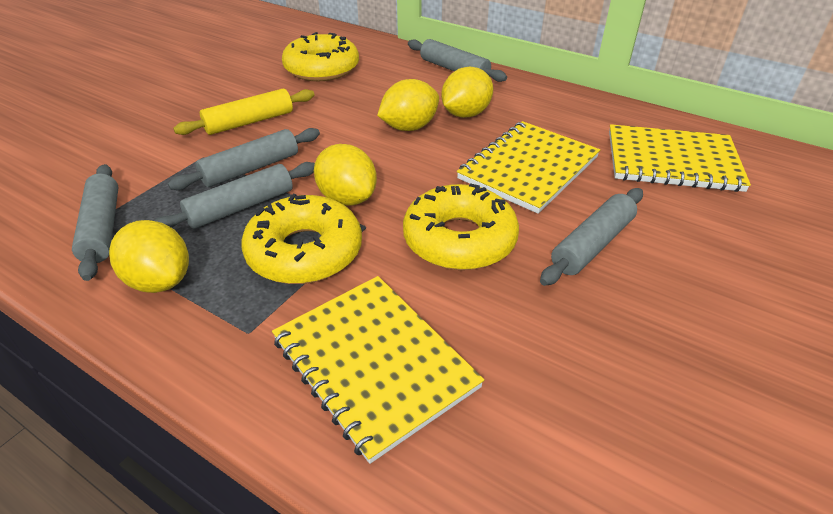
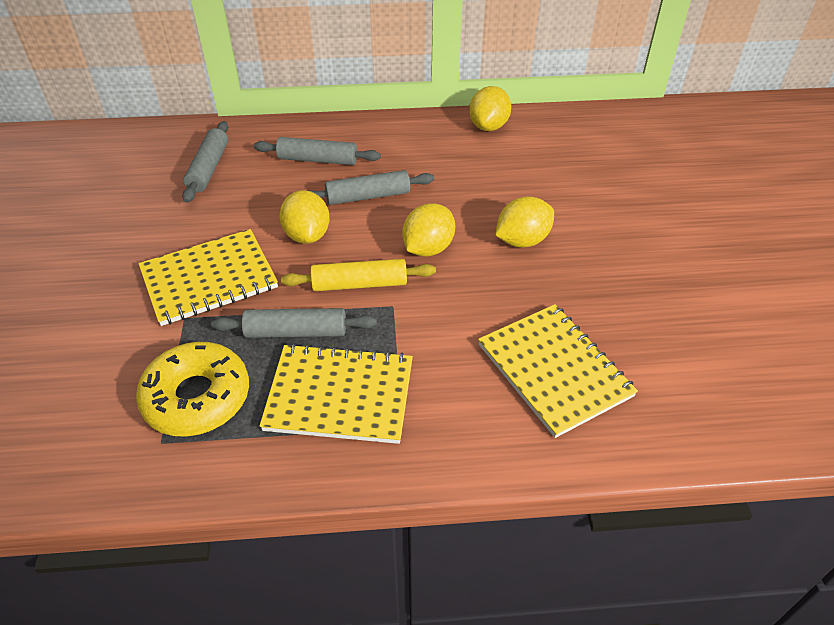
grey rolling pin: 5 -> 4
yellow donut: 3 -> 1

